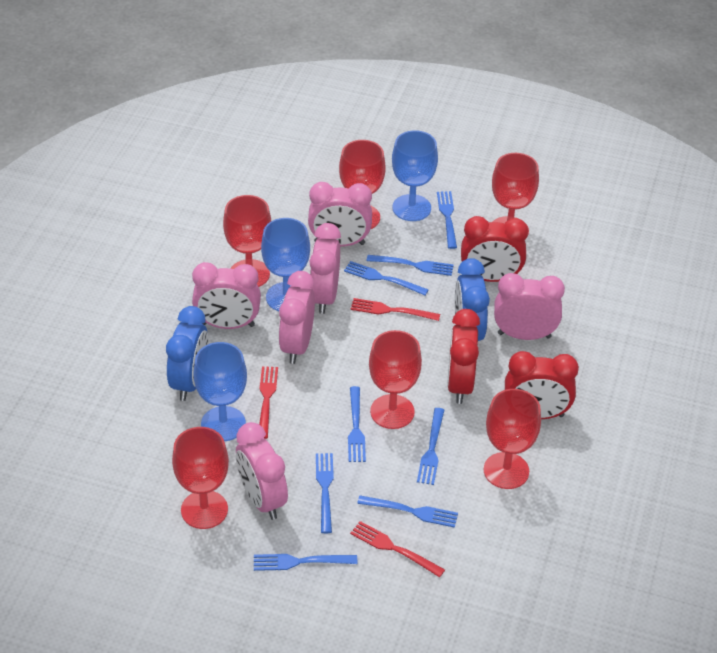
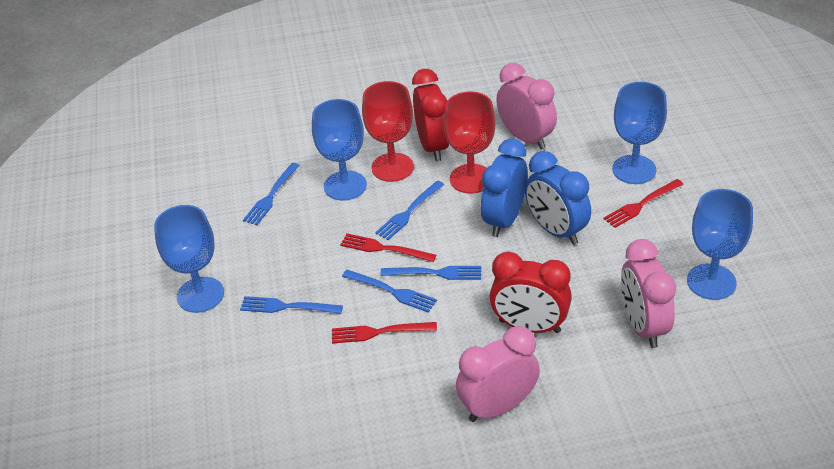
blue fork: 8 -> 5
blue goblet: 3 -> 4
pink clock: 6 -> 3
red clock: 3 -> 2
red goblet: 6 -> 2

